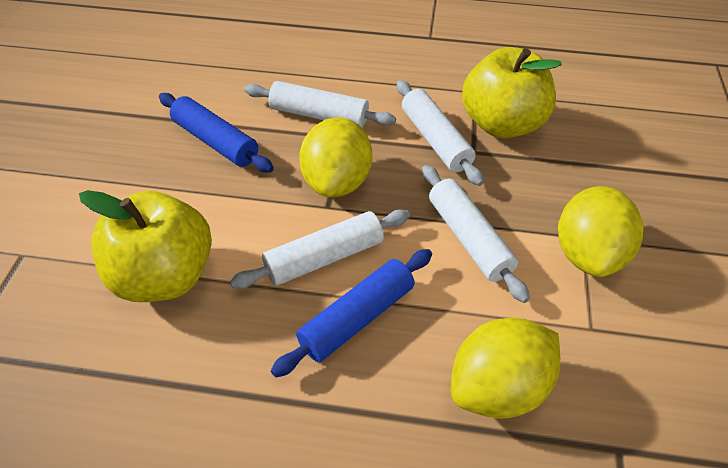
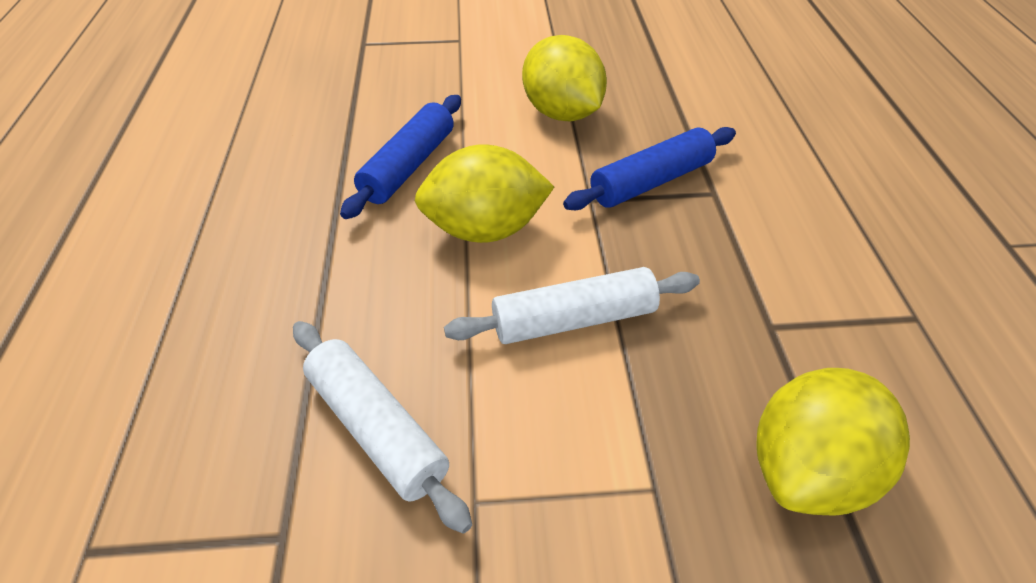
white rolling pin: 4 -> 2
yellow apple: 2 -> 0

